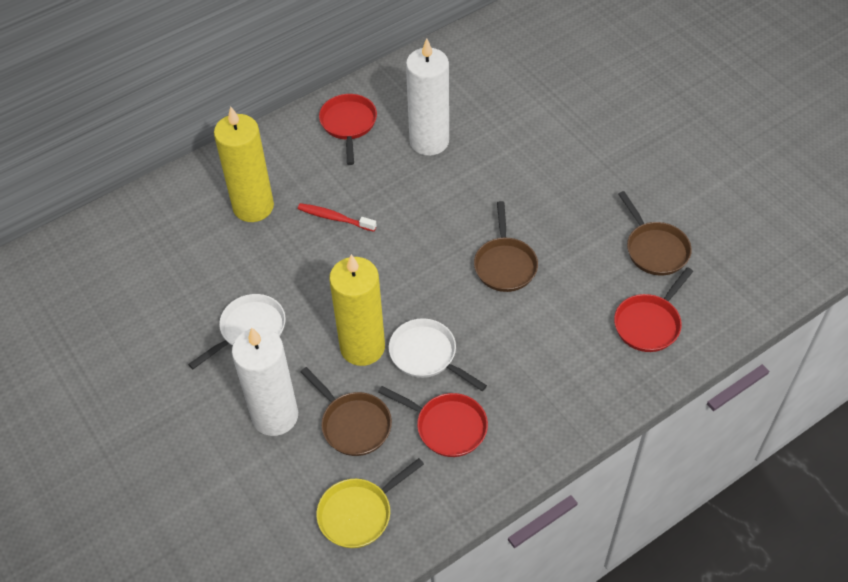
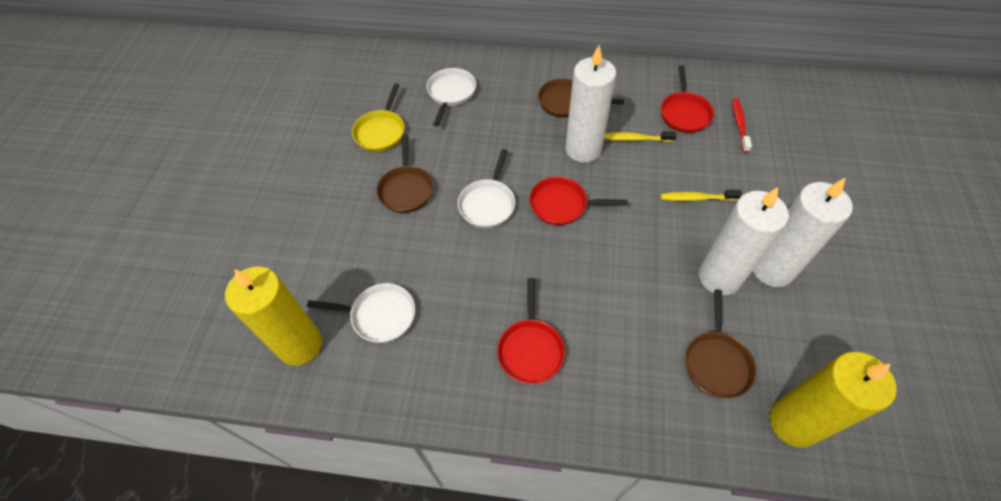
white candle: 2 -> 3
white pan: 2 -> 3
yellow toothbrush: 0 -> 2

